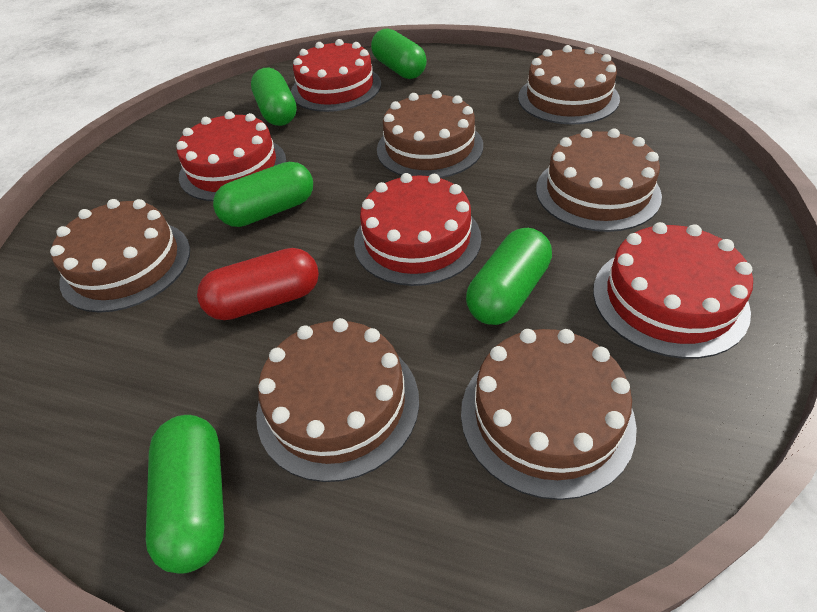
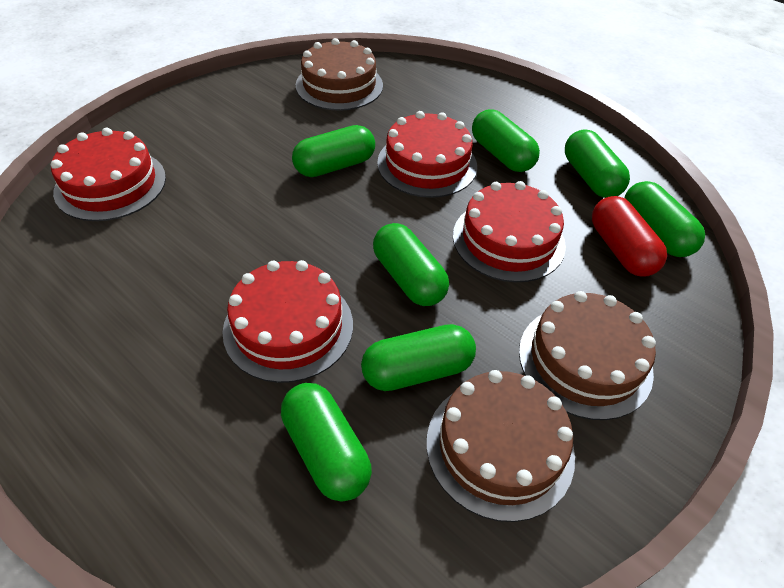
brown cake: 6 -> 3
green capsule: 5 -> 7

